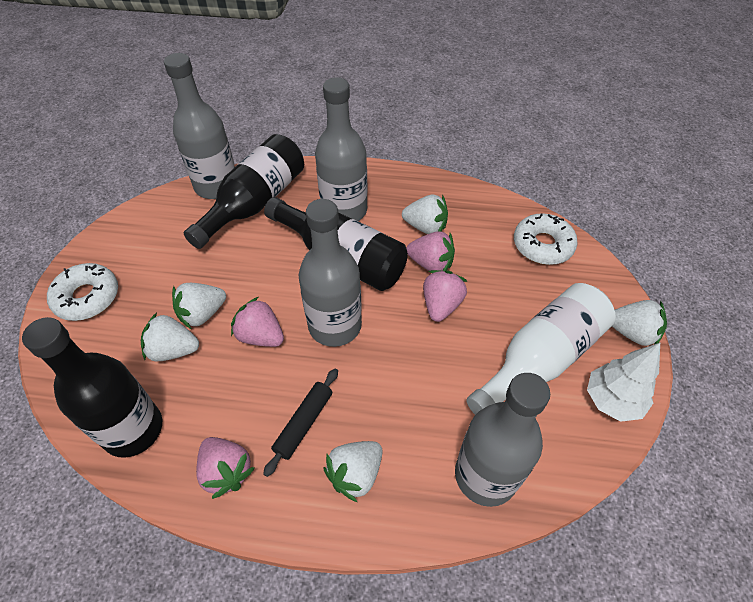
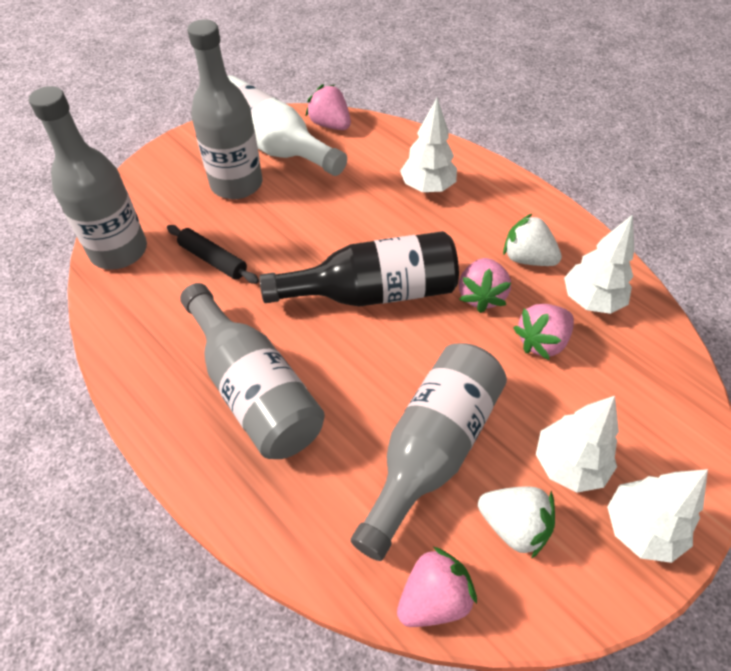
black bottle: 3 -> 1
white donut: 2 -> 0
white strawberry: 5 -> 2
white tree: 1 -> 4

